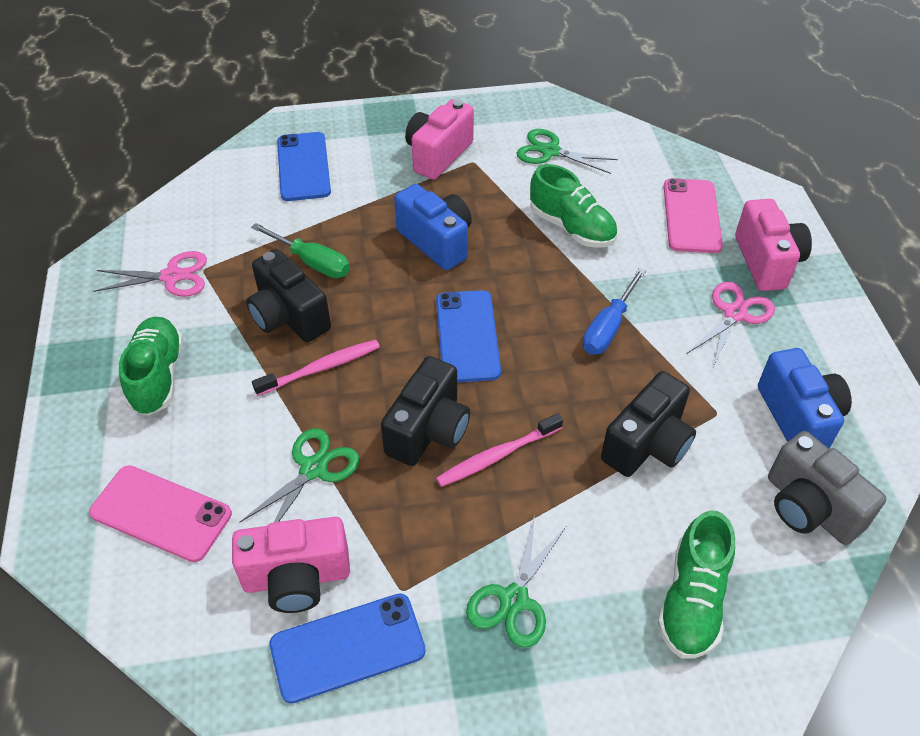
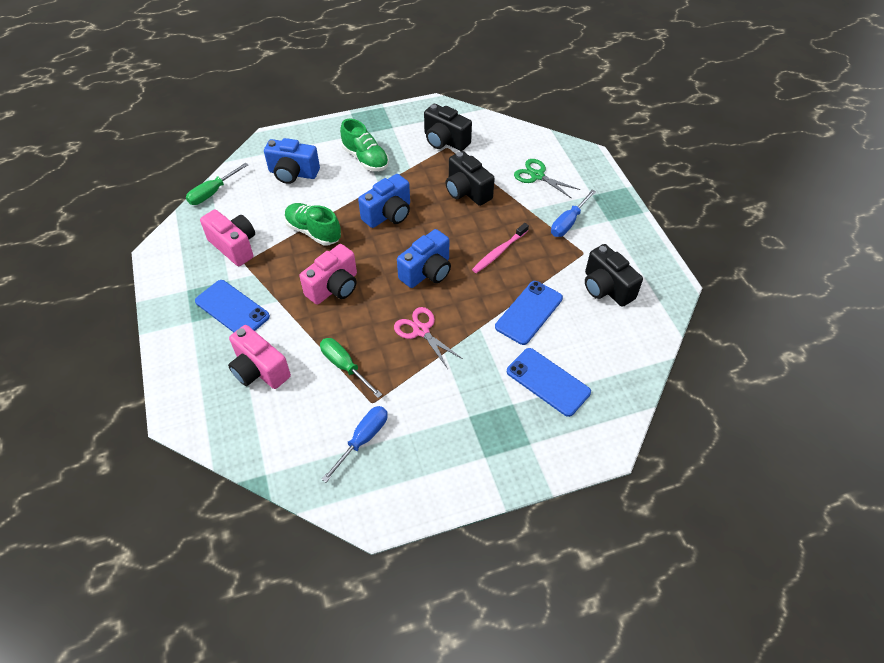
blue camera: 2 -> 3
blue screwdriver: 1 -> 2
green scissors: 3 -> 1
green screwdriver: 1 -> 2
green shoe: 3 -> 2
grey camera: 1 -> 0
pink phone: 2 -> 0
pink scissors: 2 -> 1
pink toothbrush: 2 -> 1

